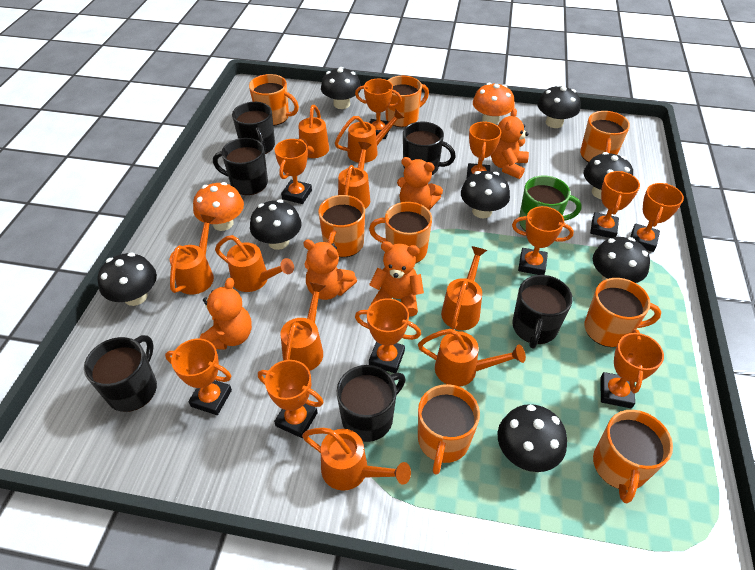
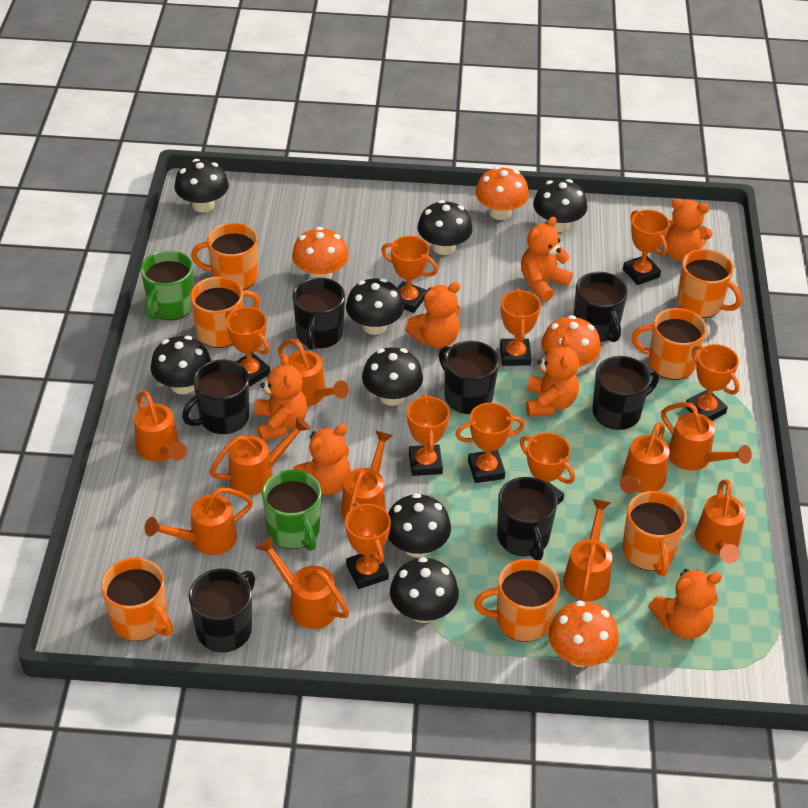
black mug: 6 -> 7
green mug: 1 -> 2
orange mug: 8 -> 7
orange mushroom: 2 -> 4
orange teddy bear: 5 -> 7
orange trophy: 10 -> 9
orange watering can: 9 -> 10

